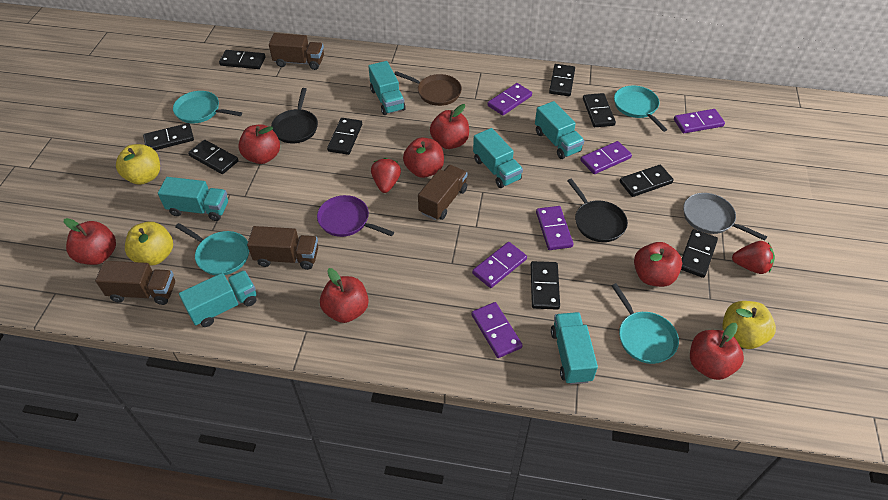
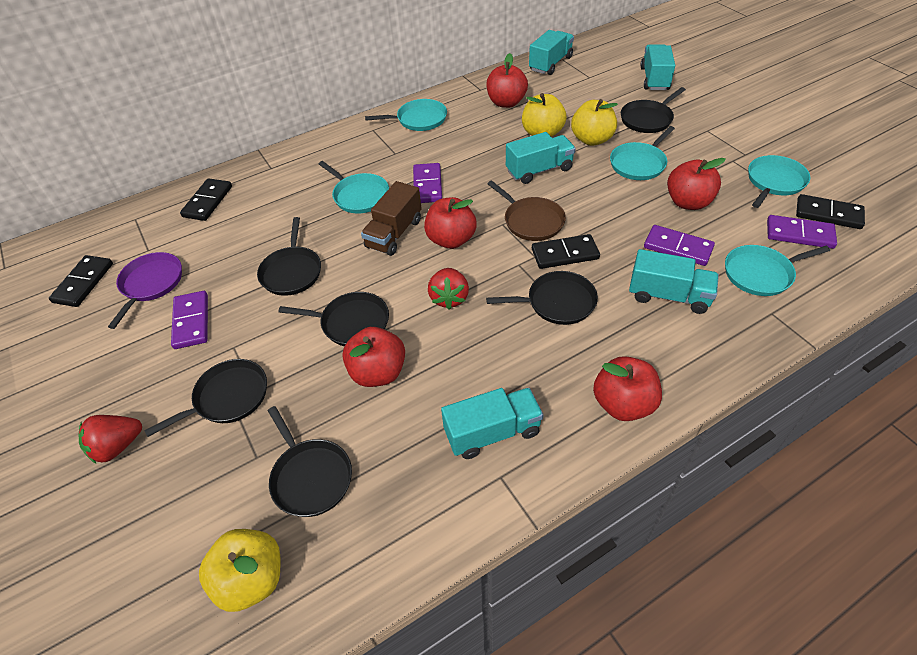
black domino: 9 -> 4
black pan: 2 -> 6
brown truck: 4 -> 1
grey pan: 1 -> 0
purple domino: 6 -> 4
red apple: 7 -> 5
turquoise pan: 4 -> 5
turquoise truck: 6 -> 5

